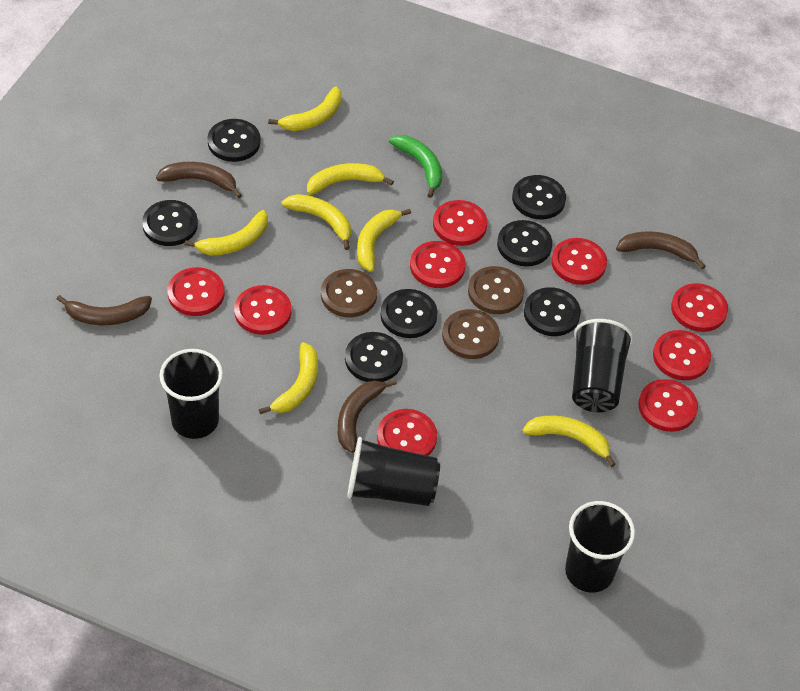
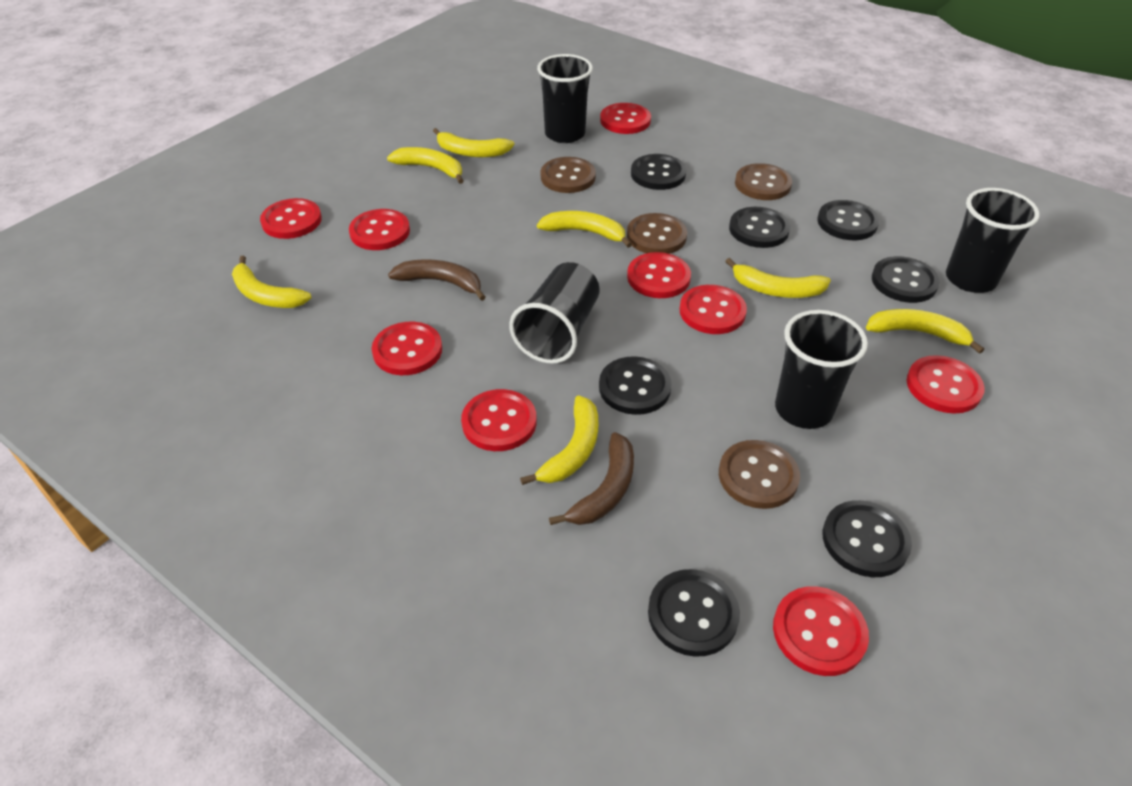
brown banana: 4 -> 2
brown button: 3 -> 4
green banana: 1 -> 0

